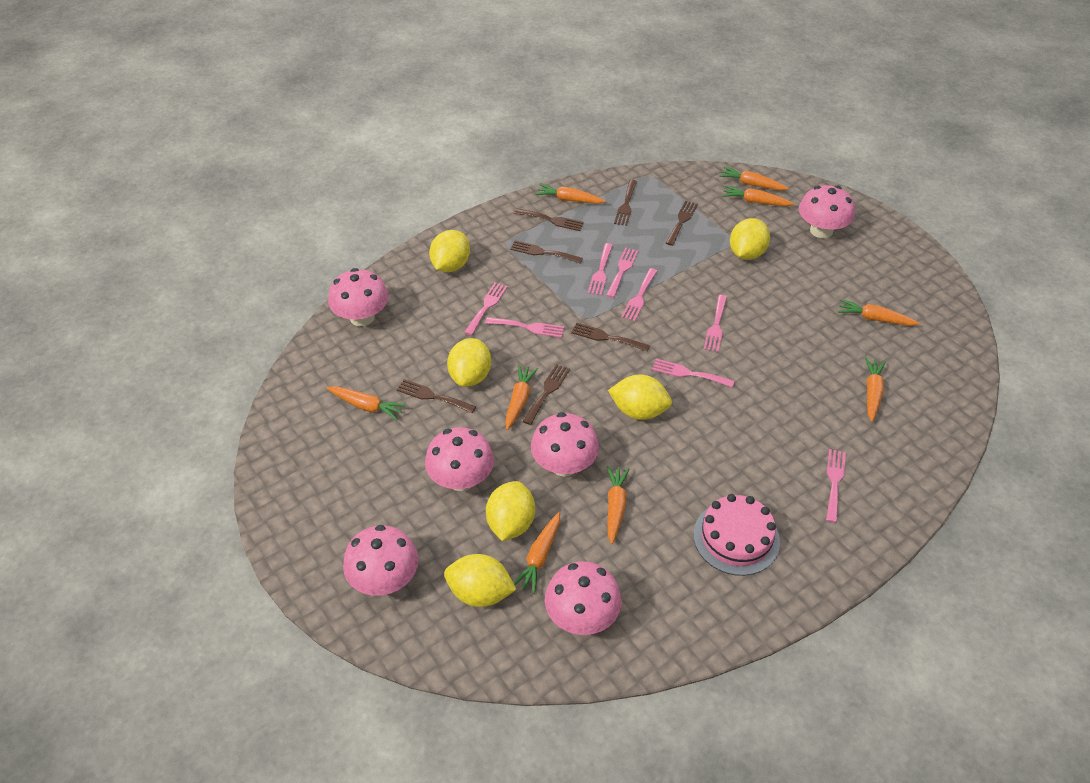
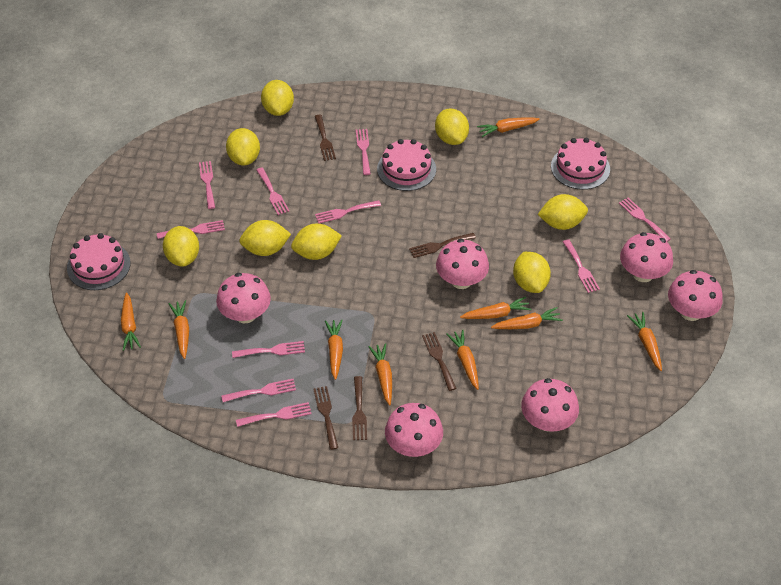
brown fork: 7 -> 5
pink cake: 1 -> 3
pink fork: 8 -> 10
yellow lemon: 6 -> 8

